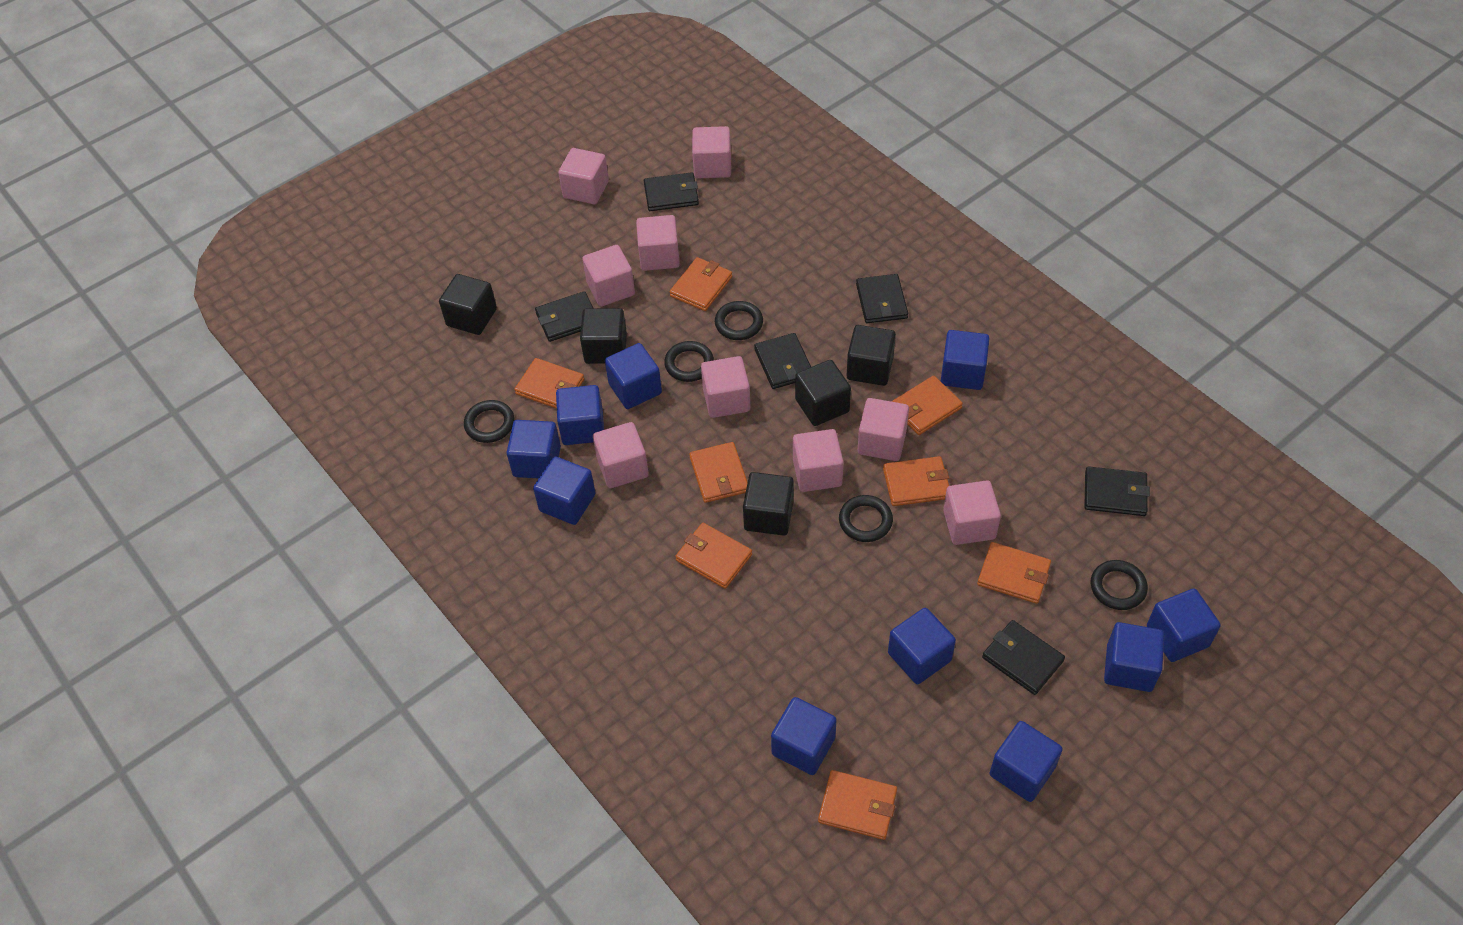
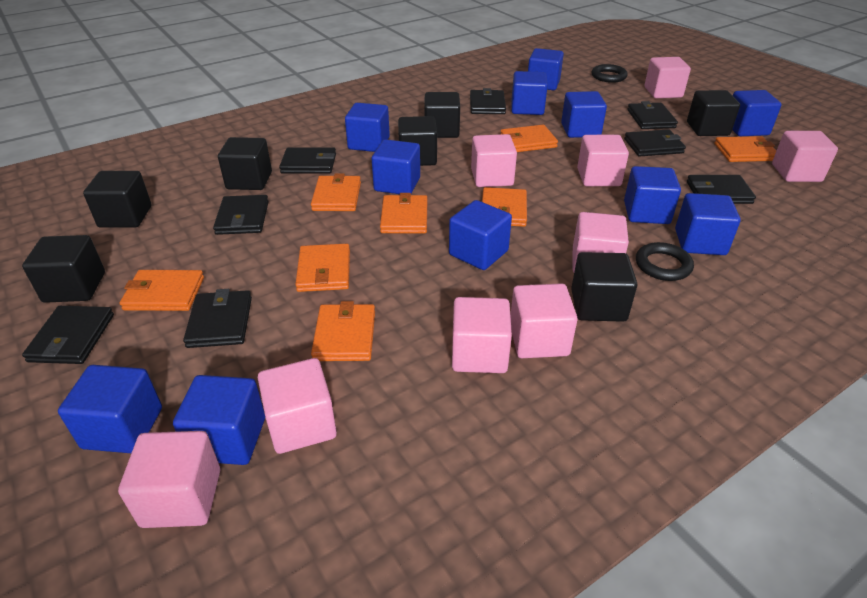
black cube: 5 -> 7
black ring: 5 -> 2
black wallet: 6 -> 8
blue cube: 10 -> 11

